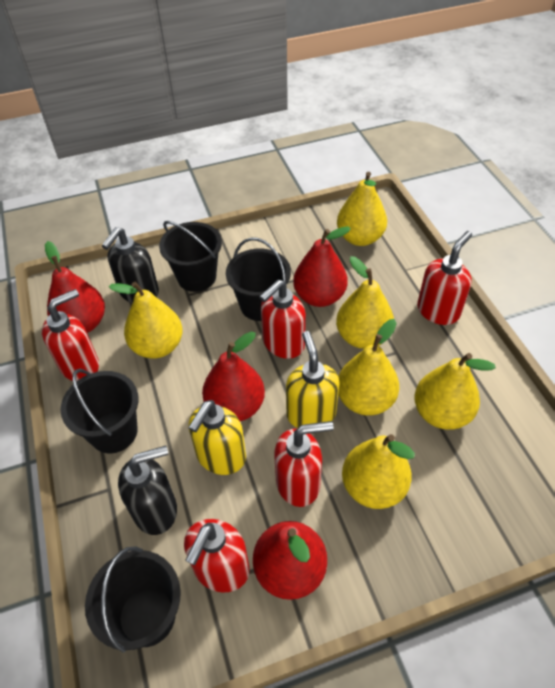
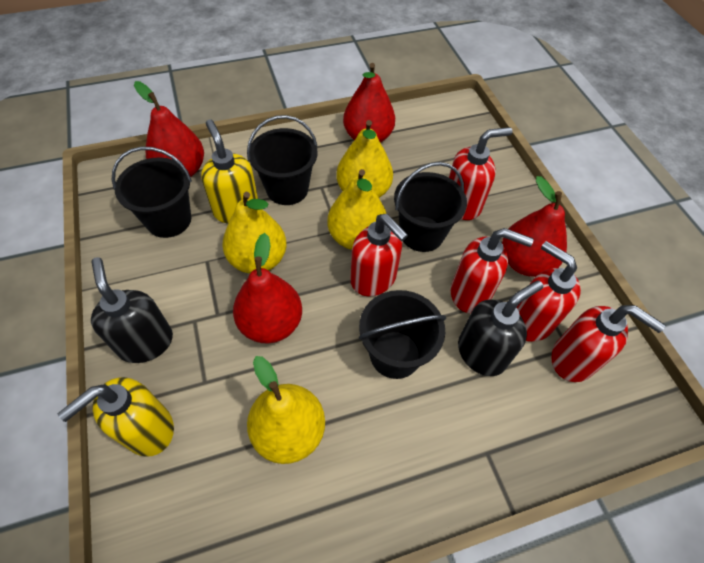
yellow pear: 6 -> 4

